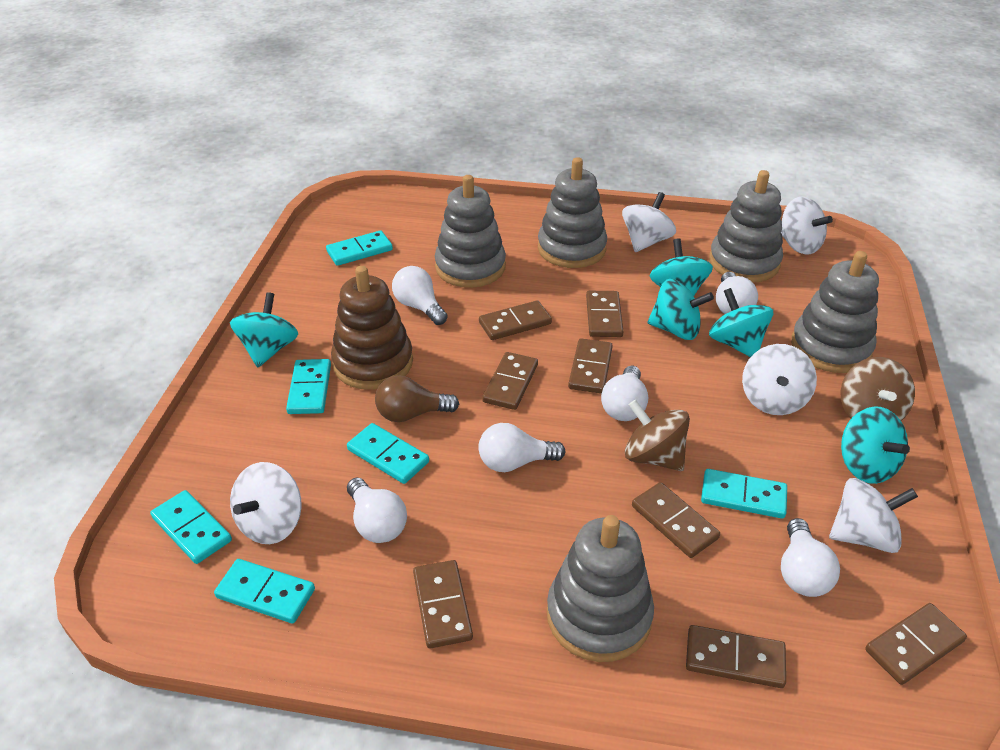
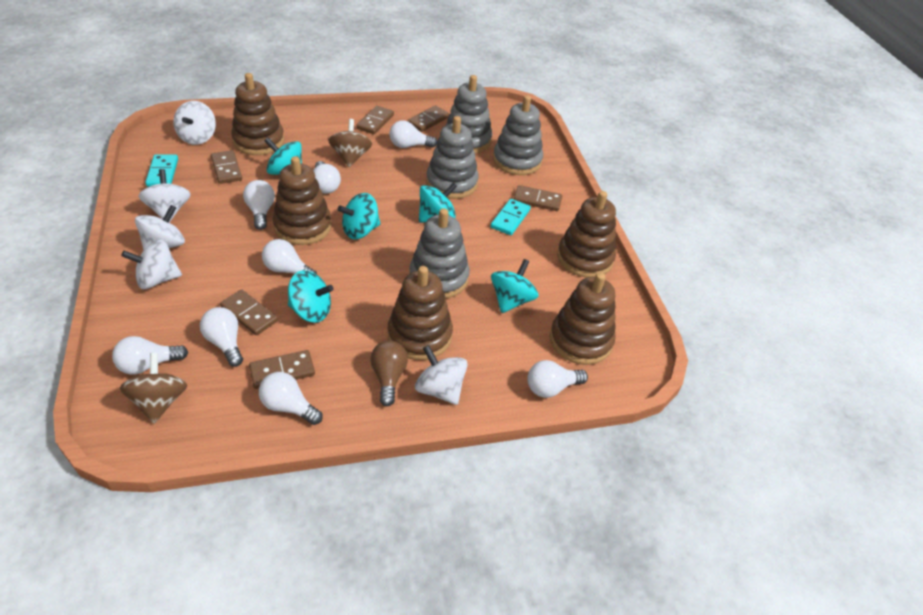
brown domino: 8 -> 6
brown stacking toy: 1 -> 5
grey stacking toy: 5 -> 4
turquoise domino: 6 -> 2
white light bulb: 6 -> 8

